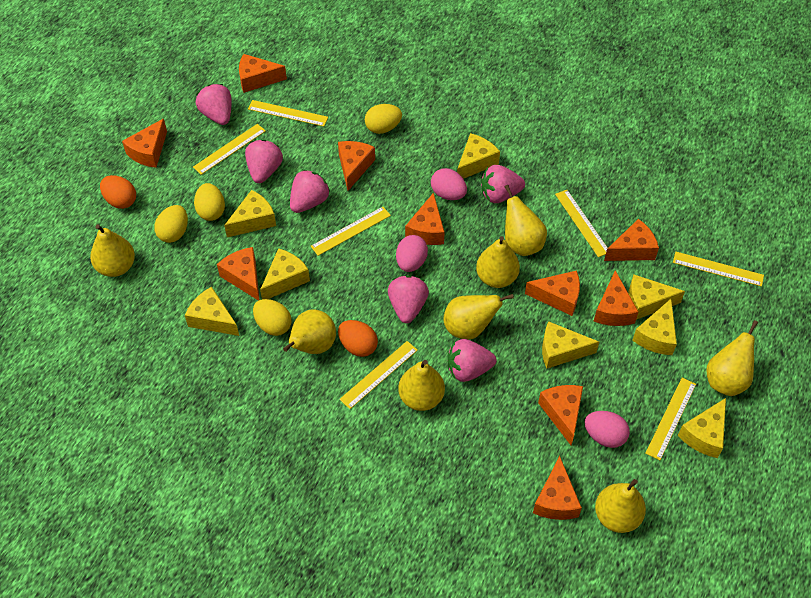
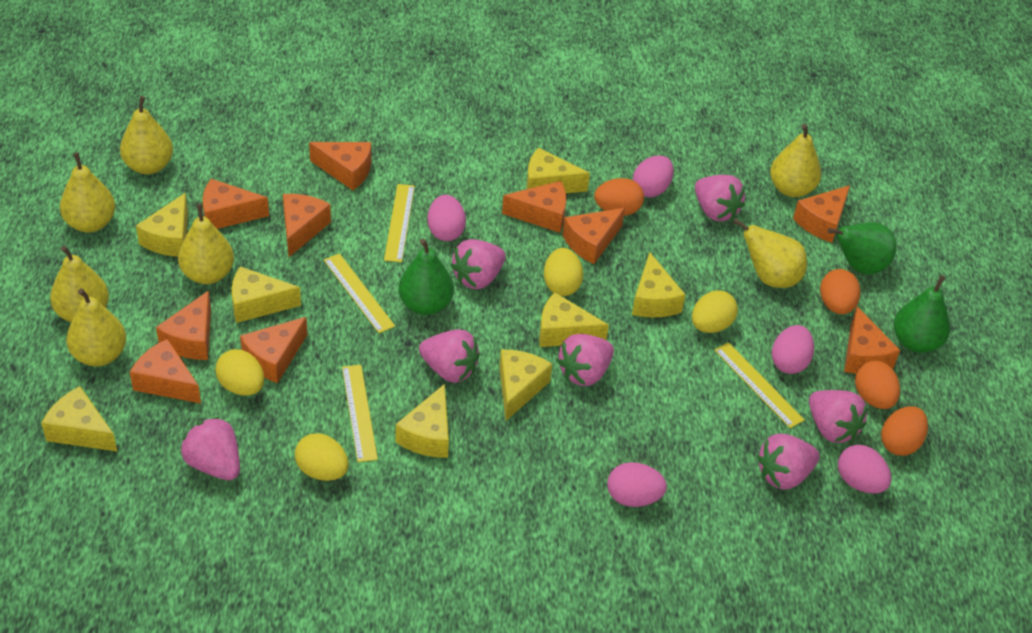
green pear: 0 -> 3
orange egg: 2 -> 4
pink egg: 3 -> 5
pink strawberry: 6 -> 7
yellow pear: 8 -> 7
yellow ruler: 7 -> 4

